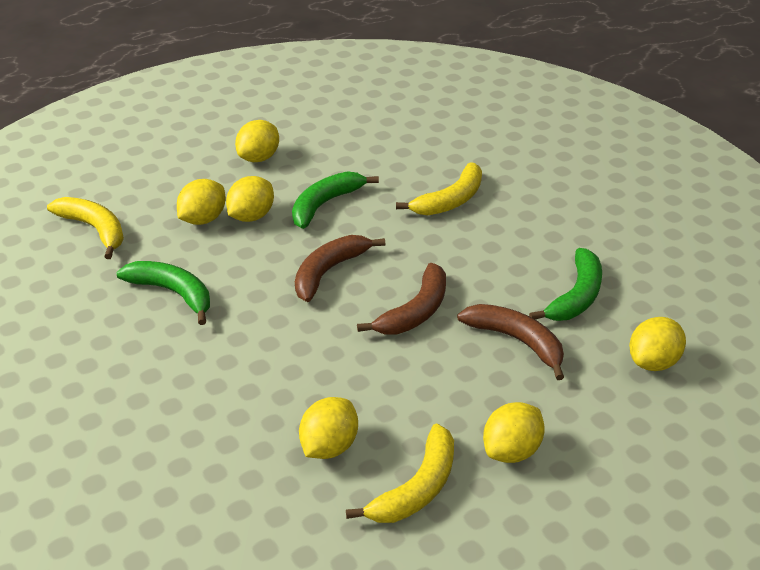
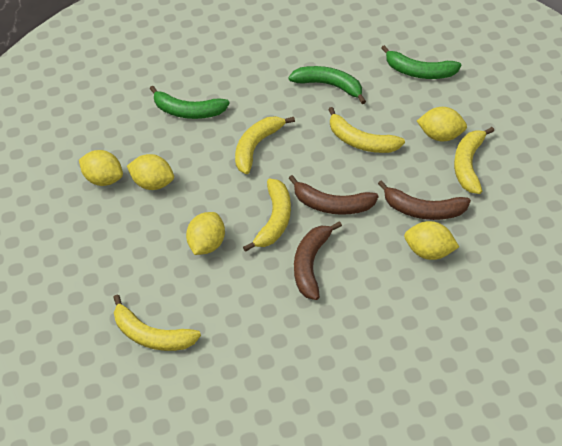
yellow banana: 3 -> 5
yellow lemon: 6 -> 5

